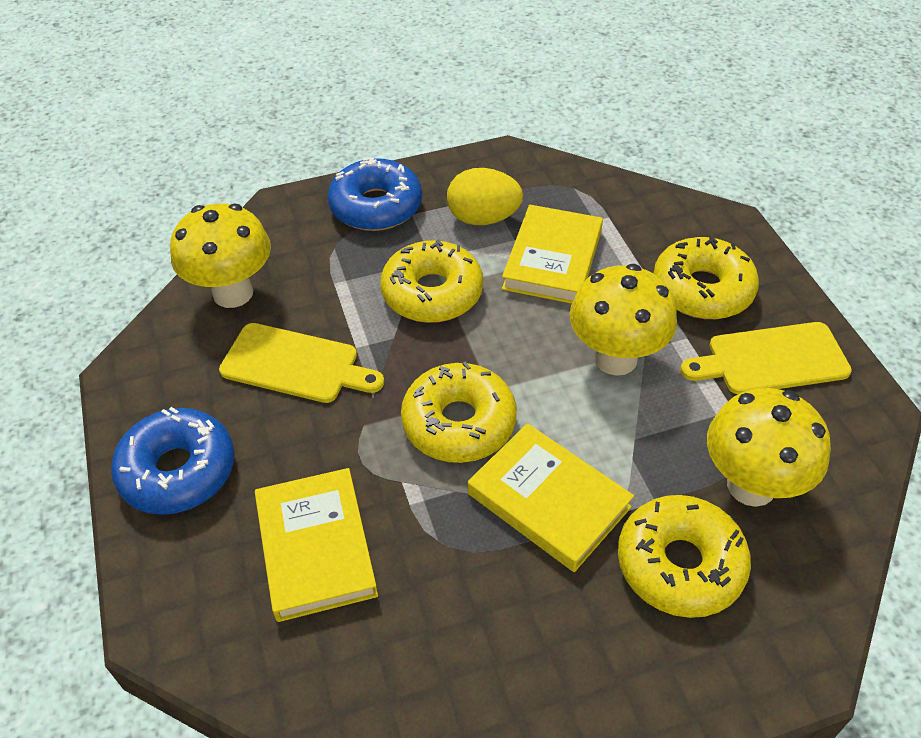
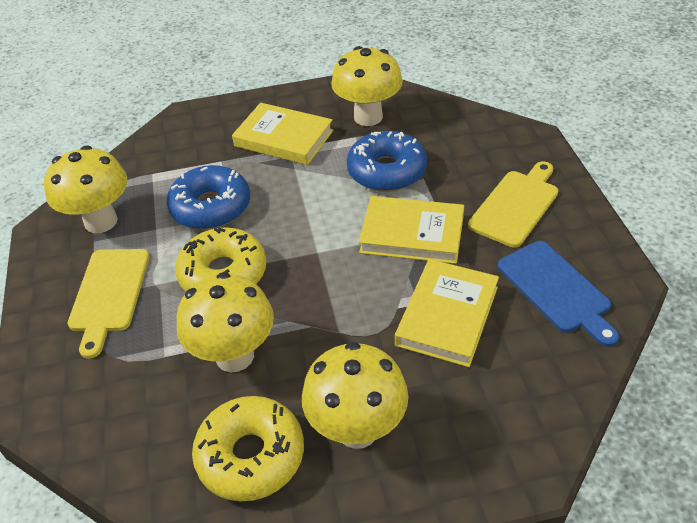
blue cutting board: 0 -> 1
yellow donut: 4 -> 2
yellow egg: 1 -> 0
yellow mushroom: 3 -> 4

